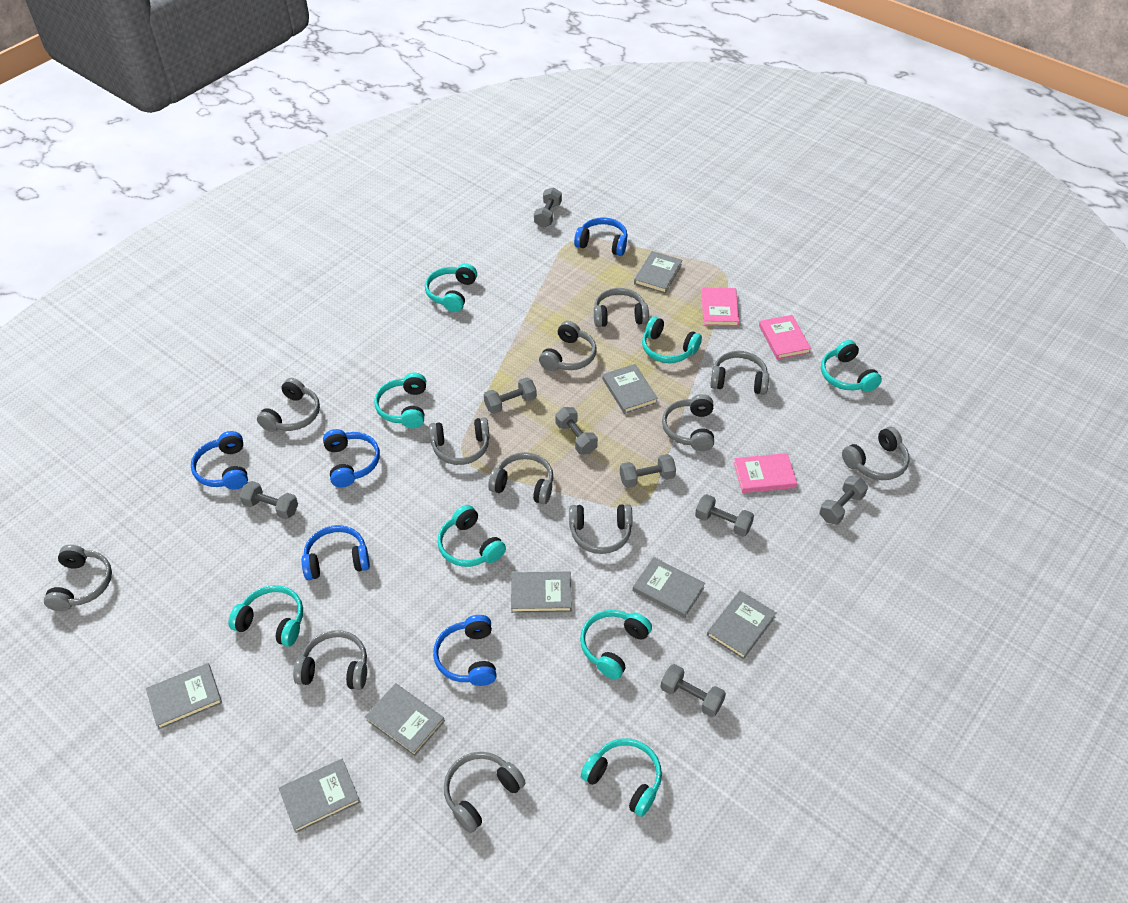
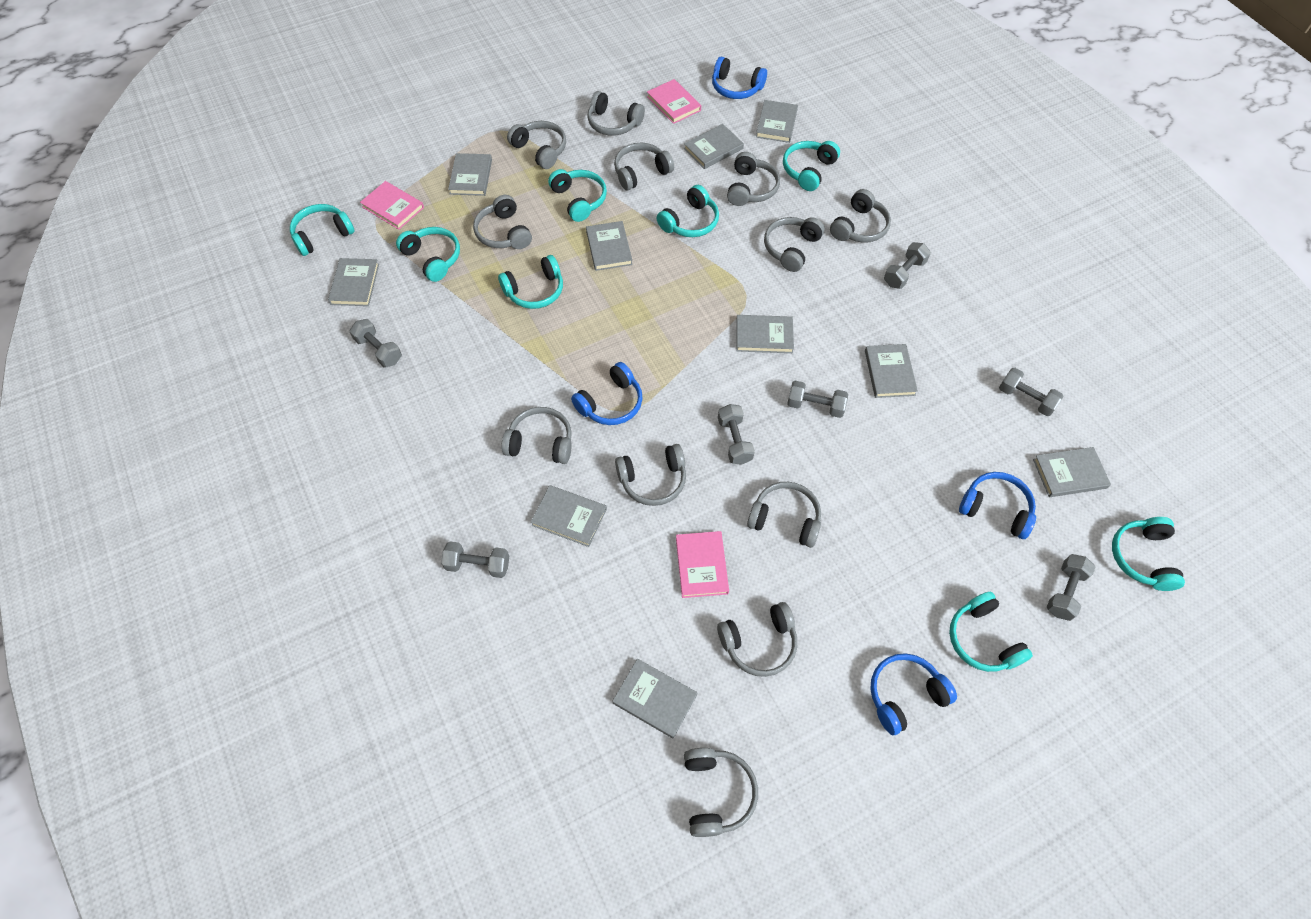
blue headphones: 5 -> 4
grey book: 8 -> 10
grey dumbbell: 8 -> 7

